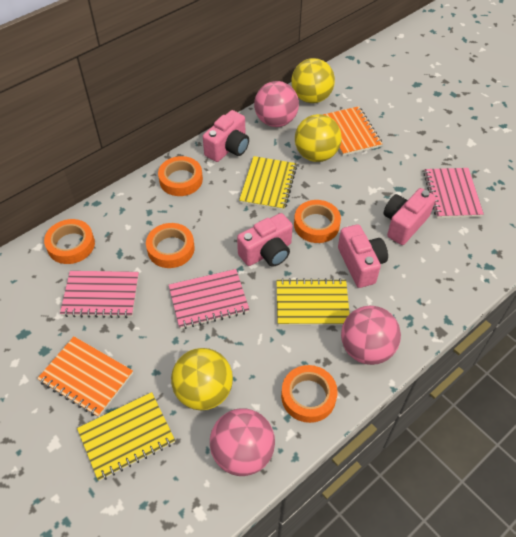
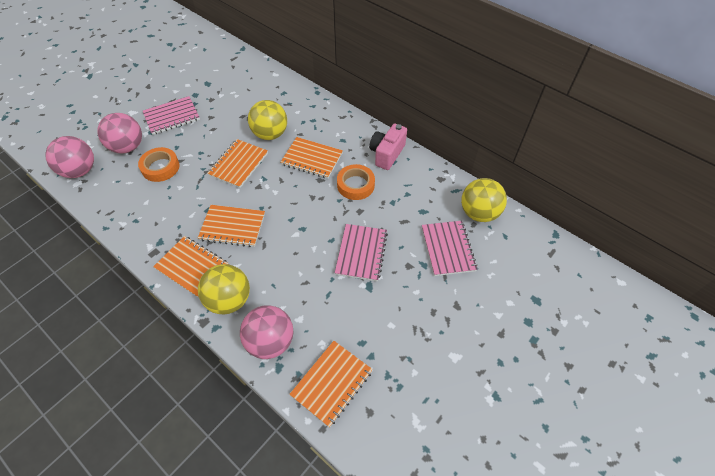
orange notebook: 2 -> 5
orange tape: 5 -> 2
pink camera: 4 -> 1
yellow notebook: 3 -> 0

